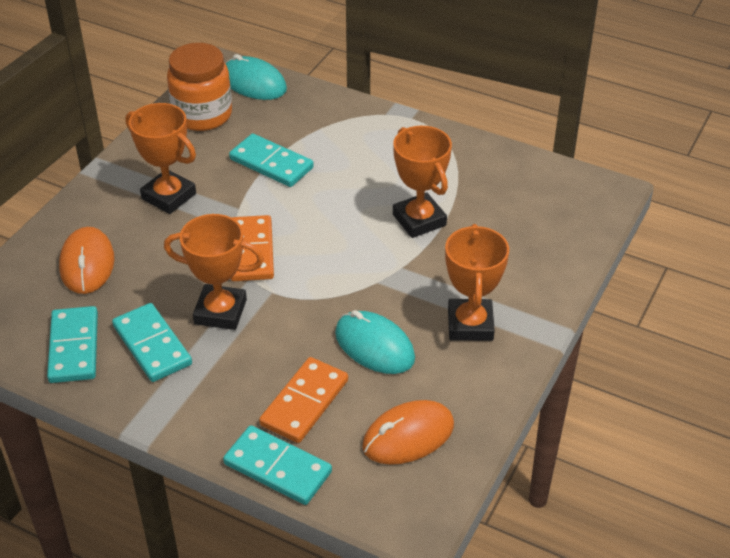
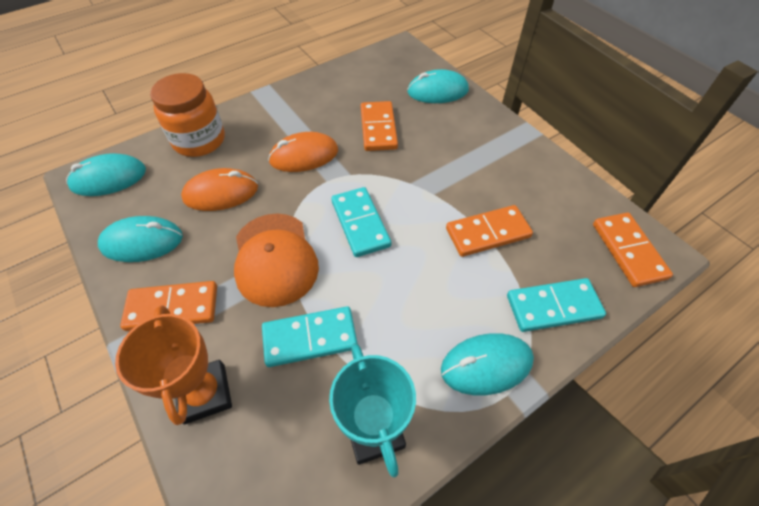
orange cap: 0 -> 1
orange domino: 2 -> 4
orange trophy: 4 -> 1
turquoise domino: 4 -> 3
turquoise mouse: 2 -> 4
turquoise trophy: 0 -> 1

